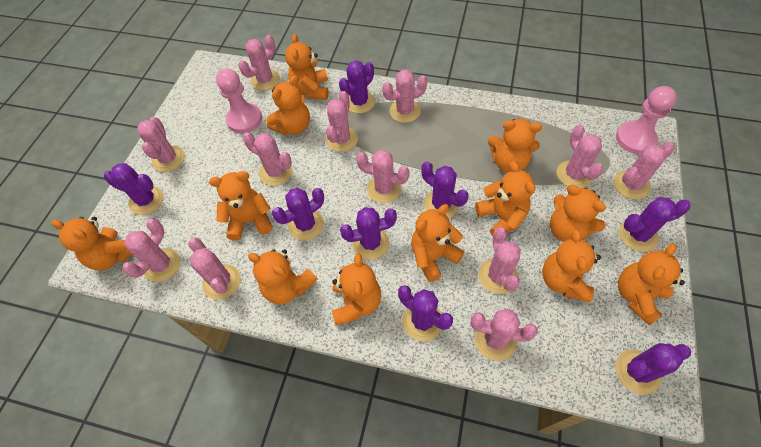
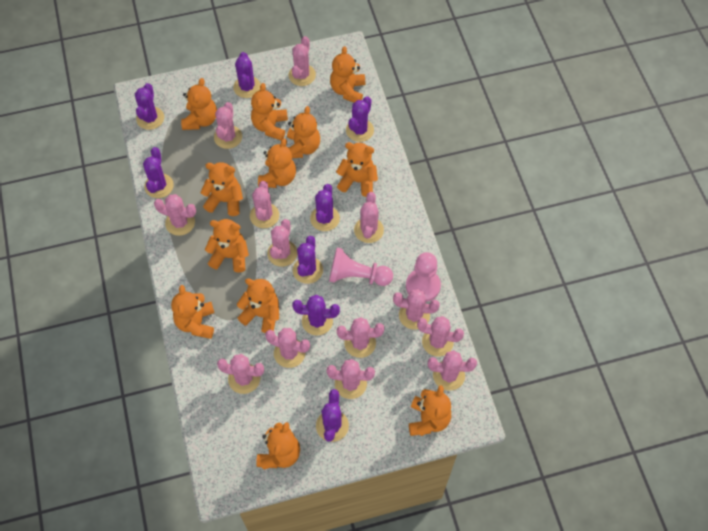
pink cactus: 12 -> 13

